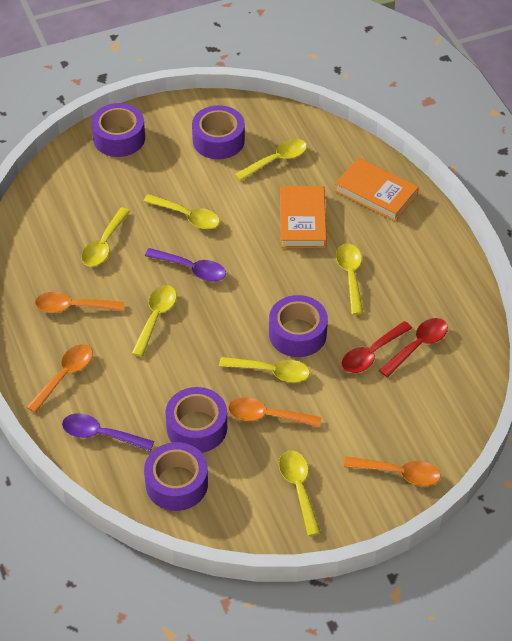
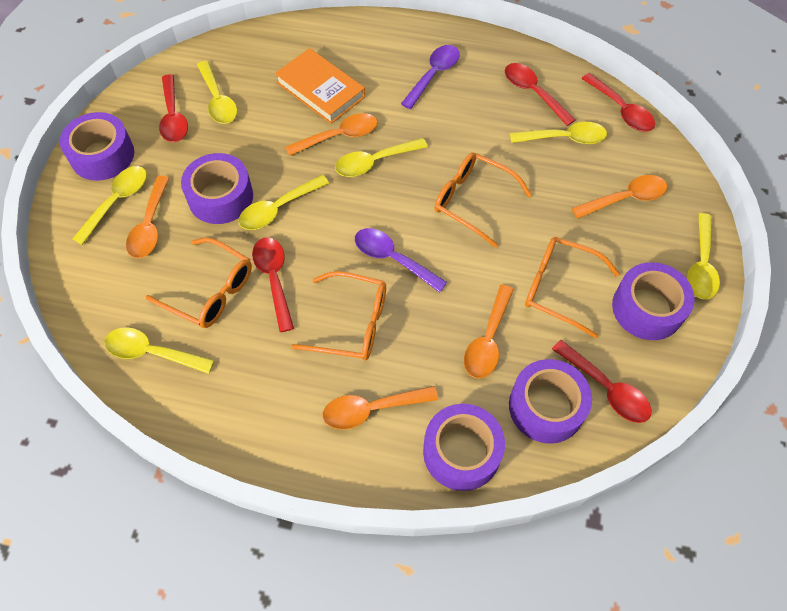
orange book: 2 -> 1
orange glasses: 0 -> 4
orange spoon: 4 -> 5
red spoon: 2 -> 5

